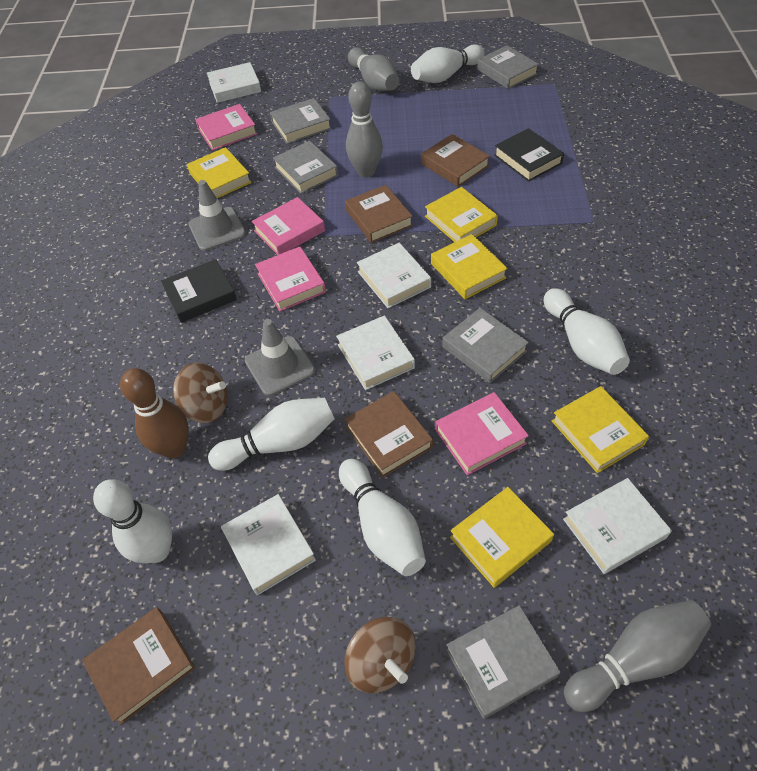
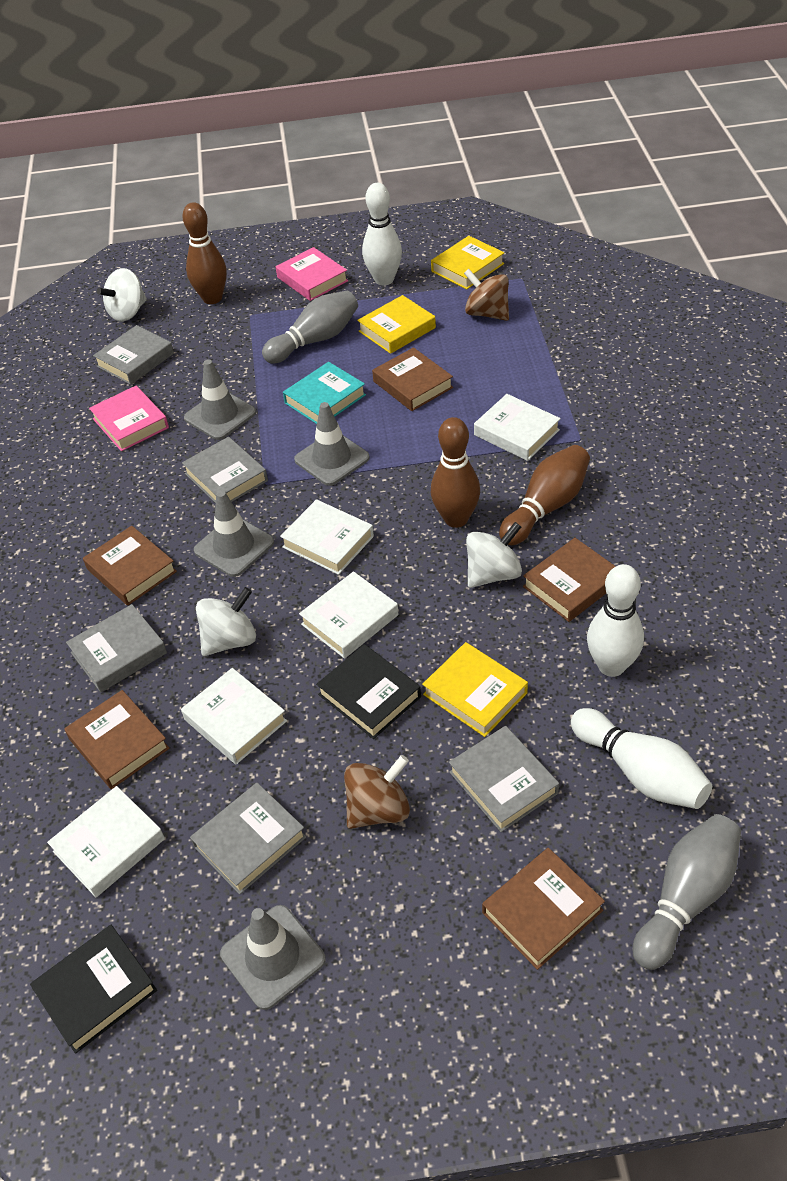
brown book: 4 -> 5
brown bowling pin: 1 -> 3
grey bowling pin: 3 -> 2
grey traffic cone: 2 -> 4
pink book: 4 -> 2
turquoise book: 0 -> 1
white bowling pin: 5 -> 3
white spinning top: 0 -> 3
yellow book: 5 -> 3

